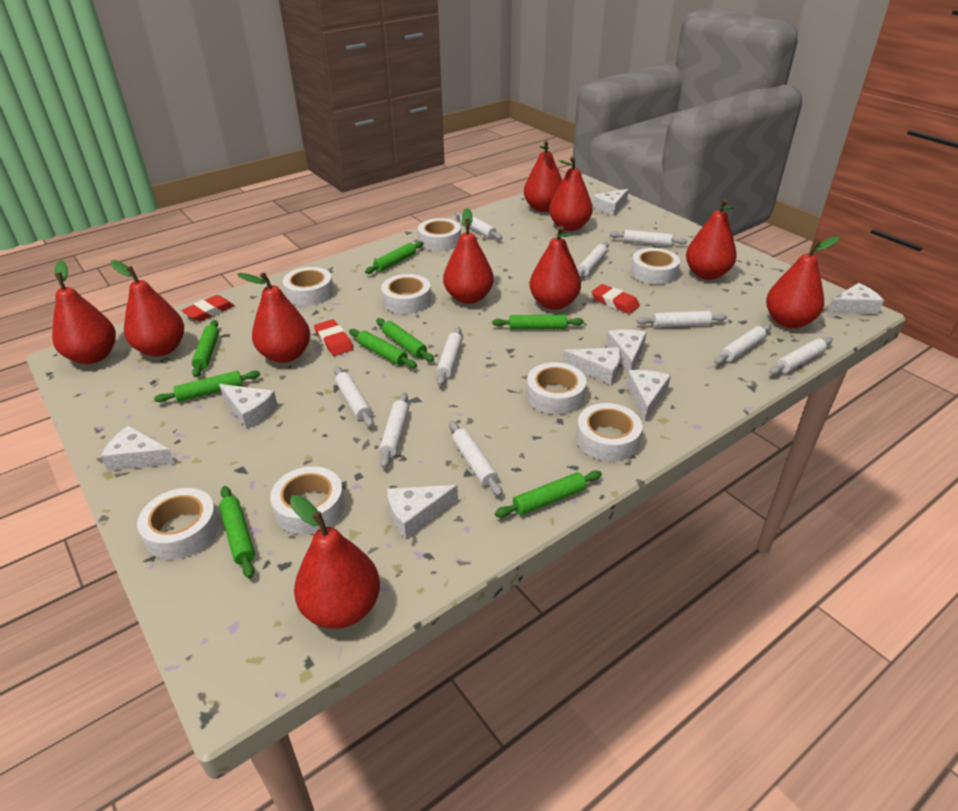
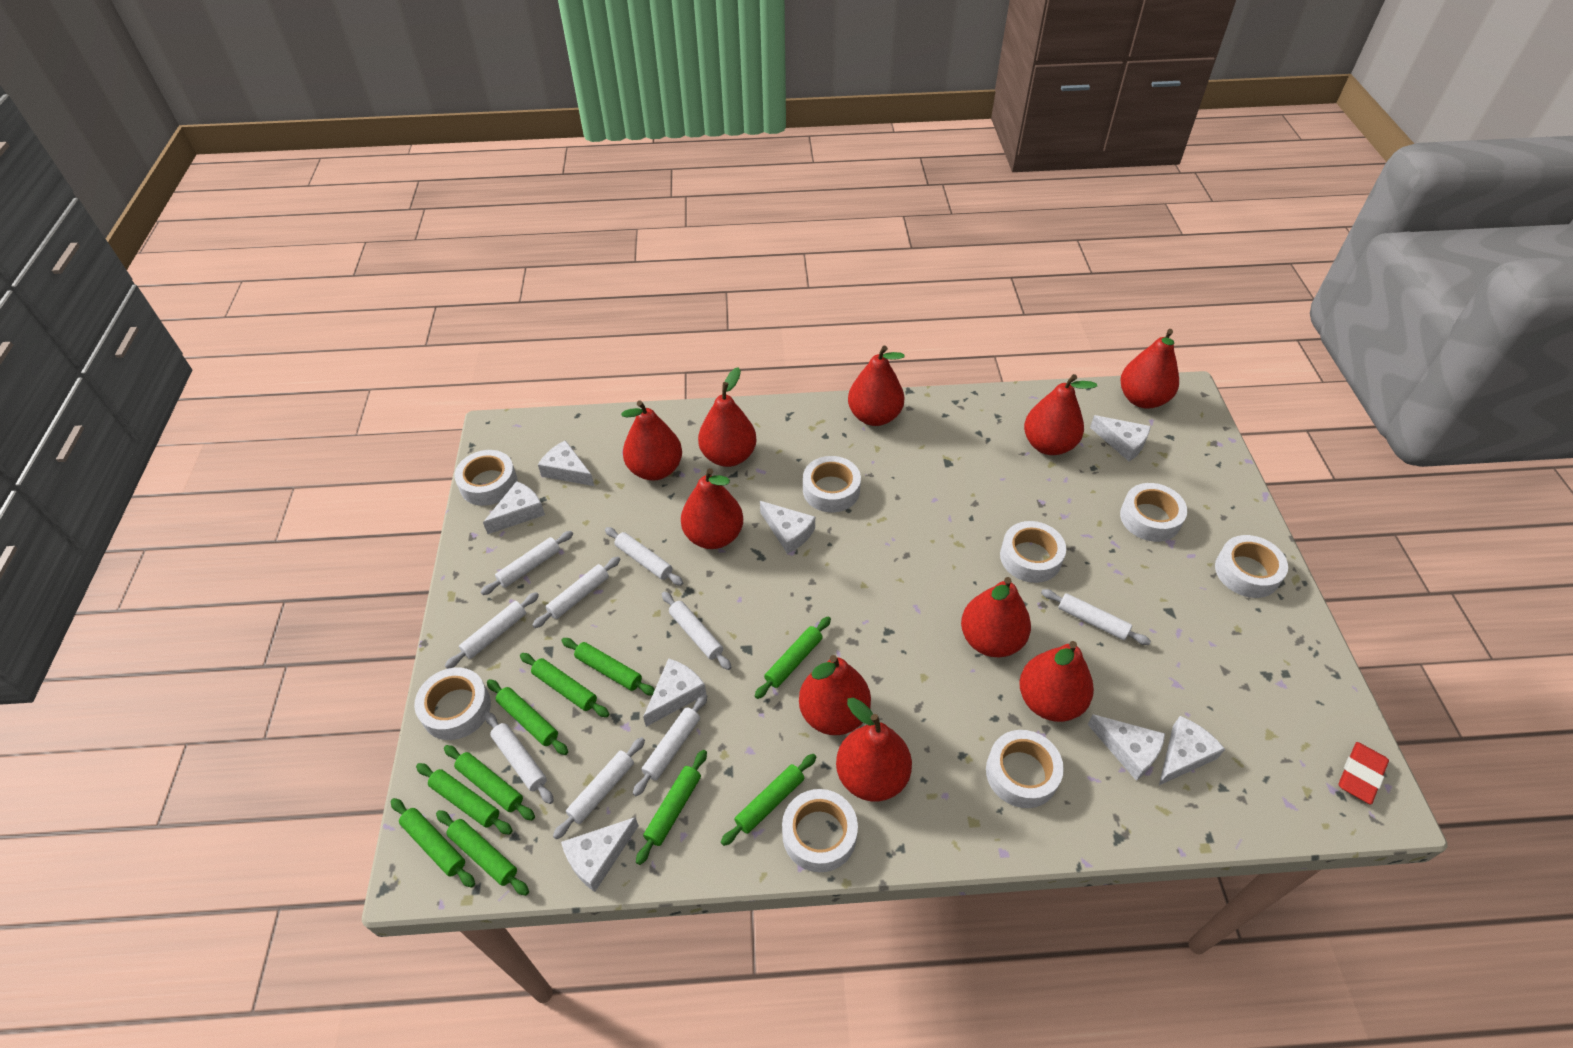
green rolling pin: 8 -> 10
red eraser: 3 -> 1
white rolling pin: 10 -> 9

